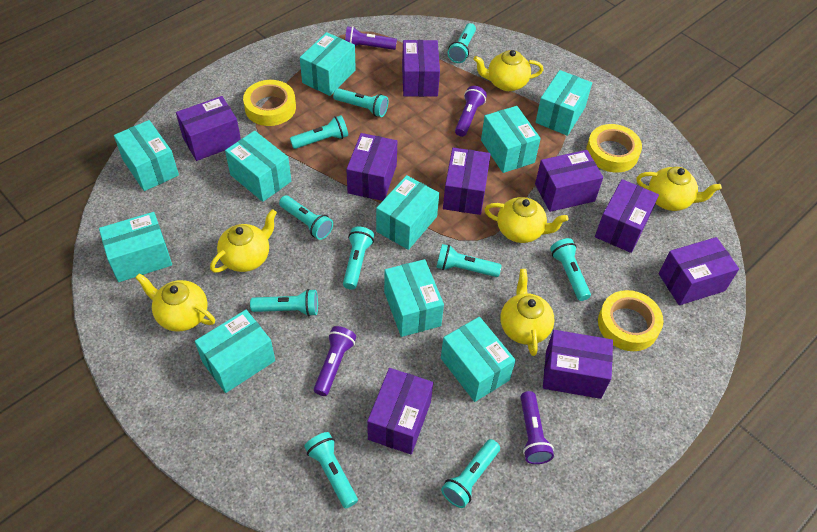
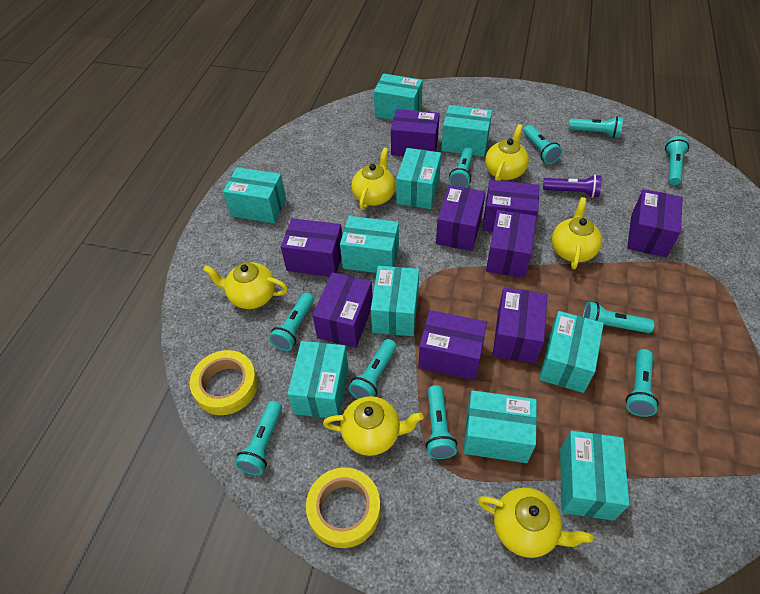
purple flashlight: 4 -> 1
yellow tape: 3 -> 2

